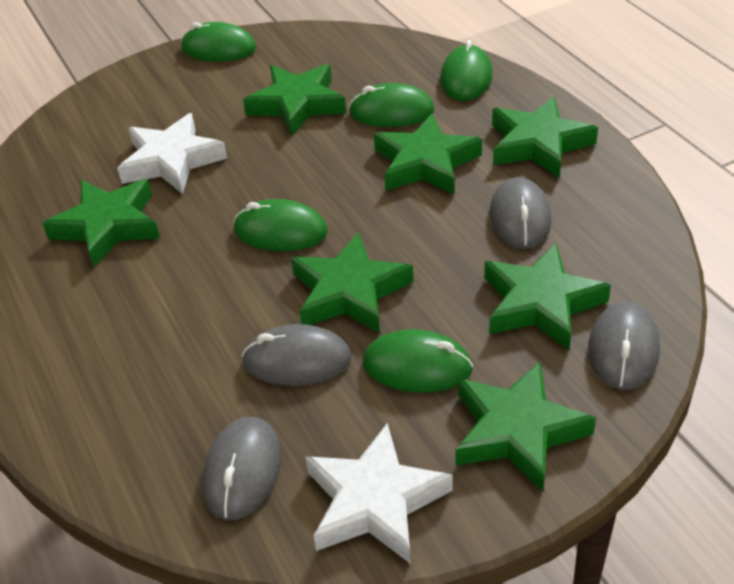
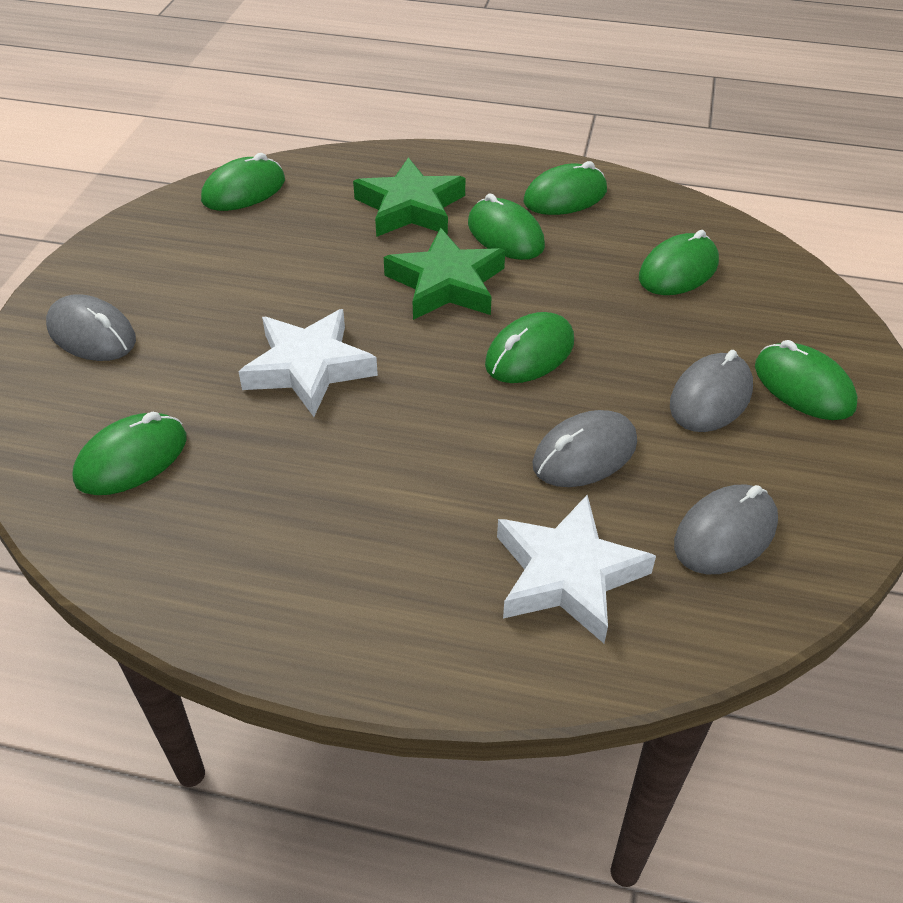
green mouse: 5 -> 7
green star: 7 -> 2

